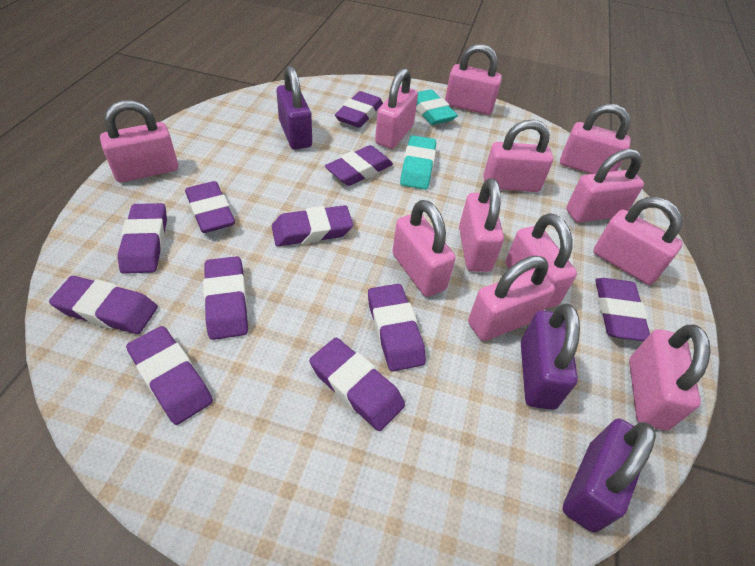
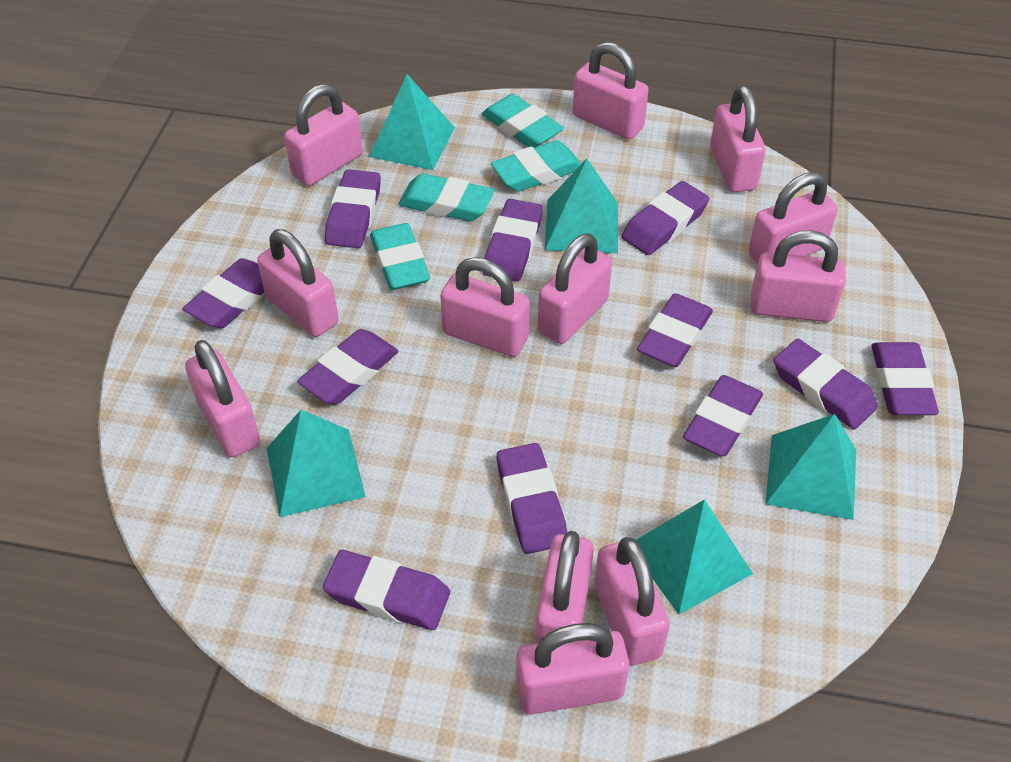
purple padlock: 3 -> 0
turquoise eraser: 2 -> 4
turquoise pyramid: 0 -> 5

